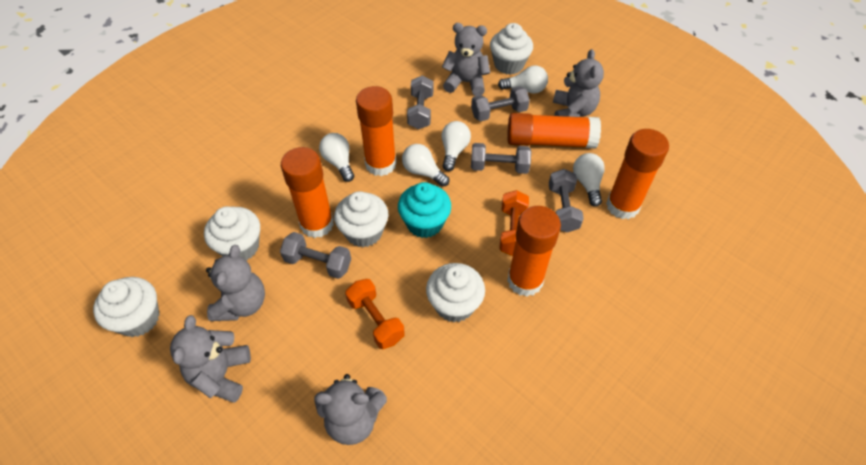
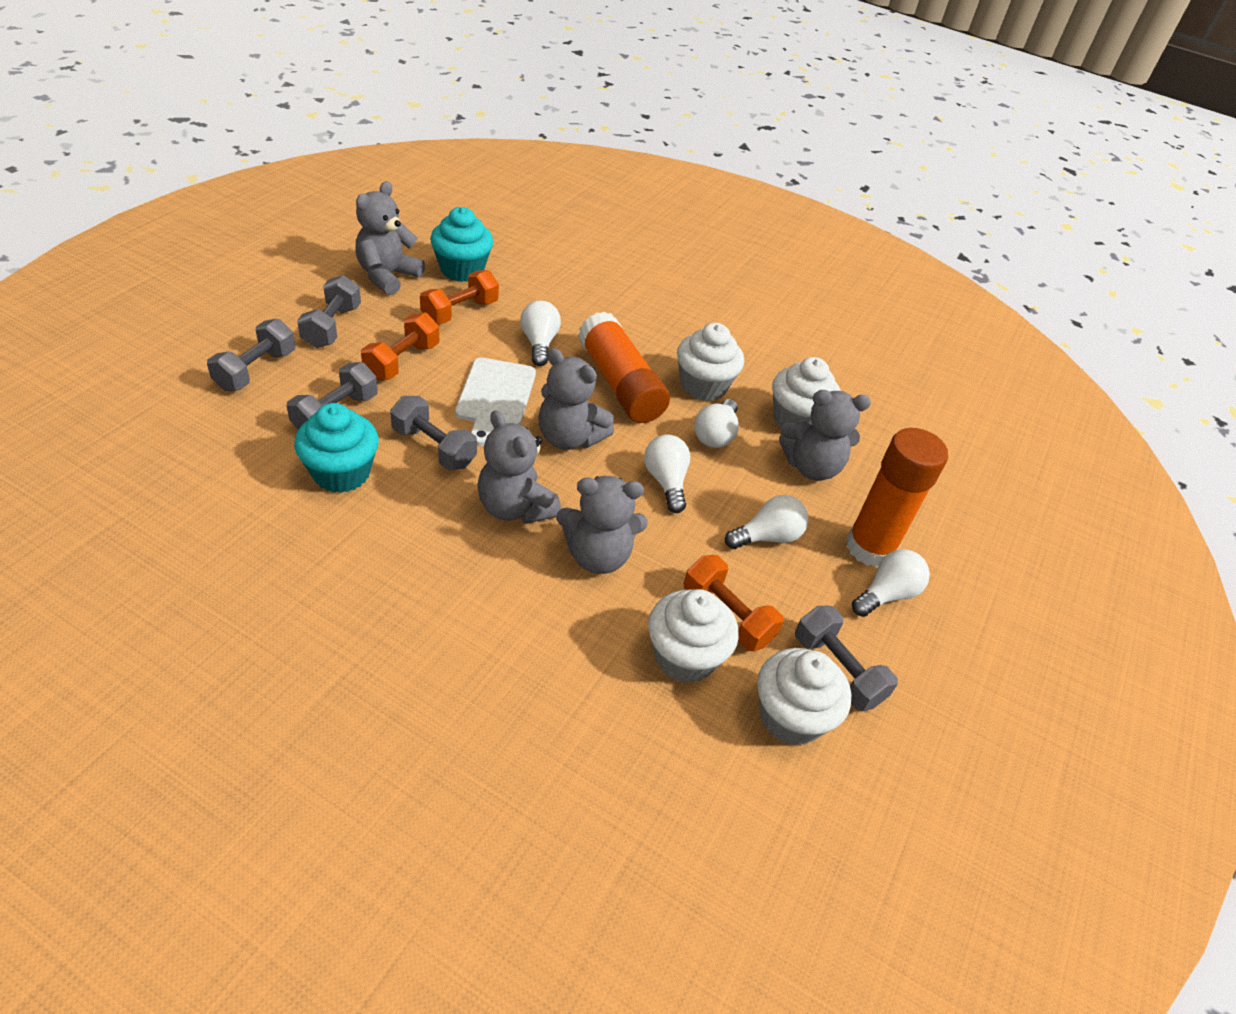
orange dumbbell: 2 -> 3
orange glue stick: 5 -> 2
turquoise cupcake: 1 -> 2
white cupcake: 5 -> 4
white cutting board: 0 -> 1

